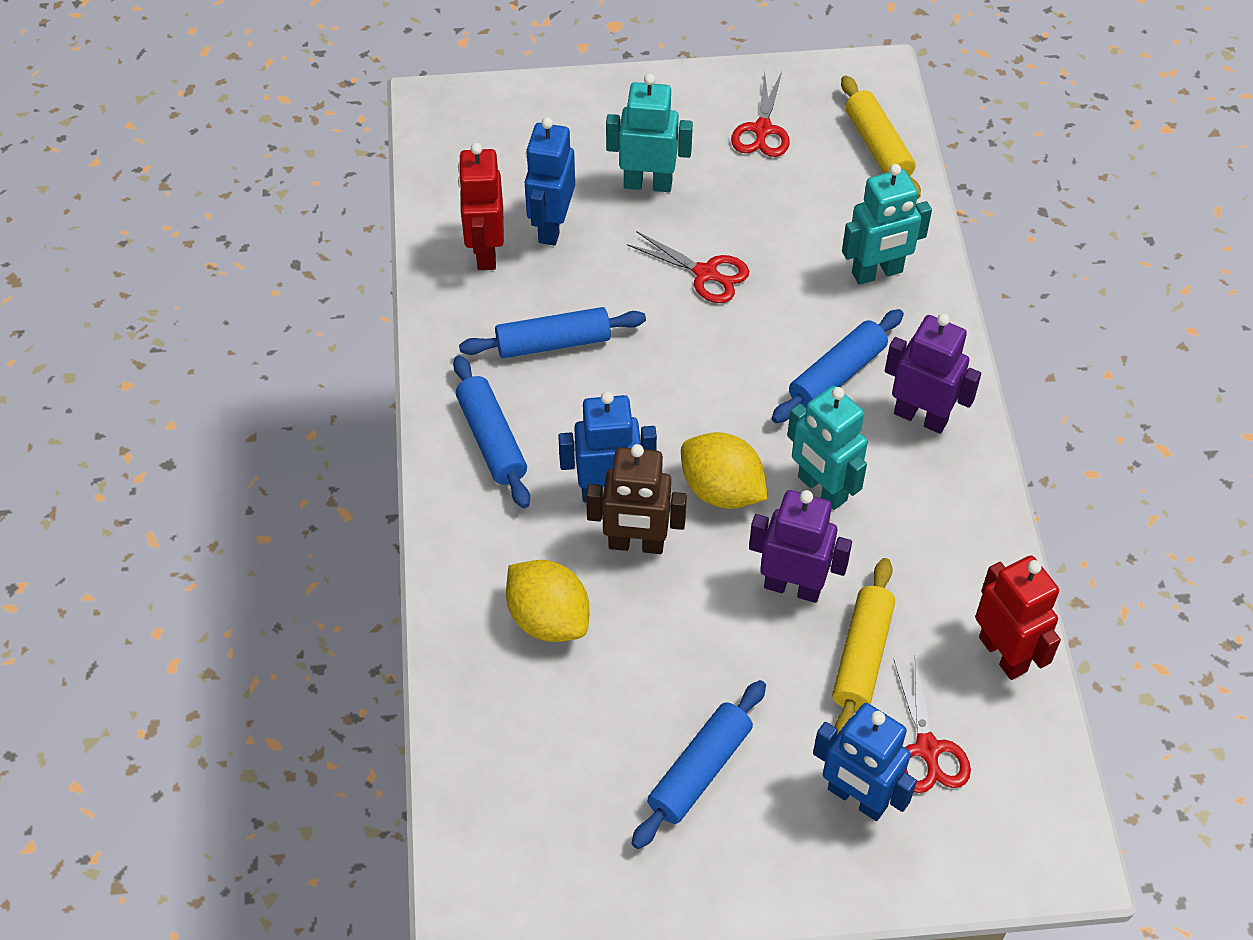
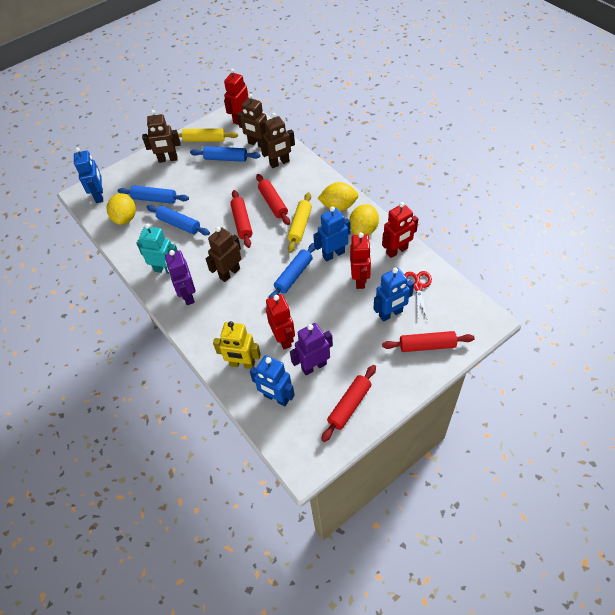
blue robot: 3 -> 4
brown robot: 1 -> 4
red robot: 2 -> 4
red rolling pin: 0 -> 4
red scissors: 3 -> 1
turquoise robot: 3 -> 1
yellow lemon: 2 -> 3
yellow robot: 0 -> 1

